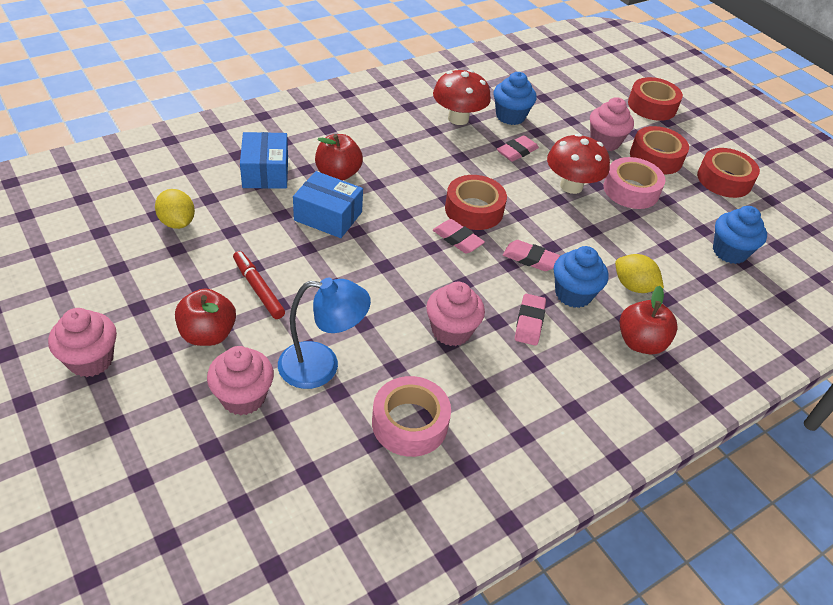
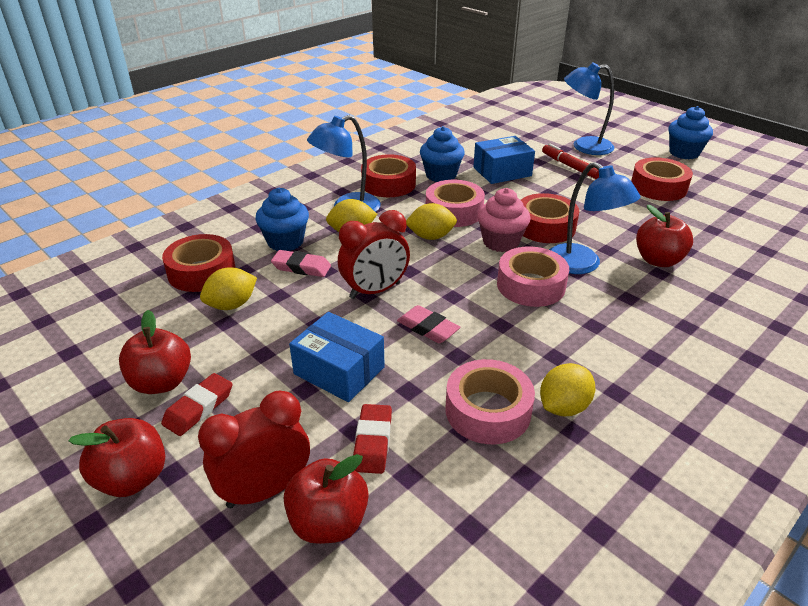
blue lamp: 1 -> 3
pink cupcake: 4 -> 1
pink eraser: 4 -> 2
pink tape: 2 -> 3
red apple: 3 -> 4
red clock: 0 -> 2
red eraser: 0 -> 2
red mushroom: 2 -> 0
yellow lemon: 2 -> 4

